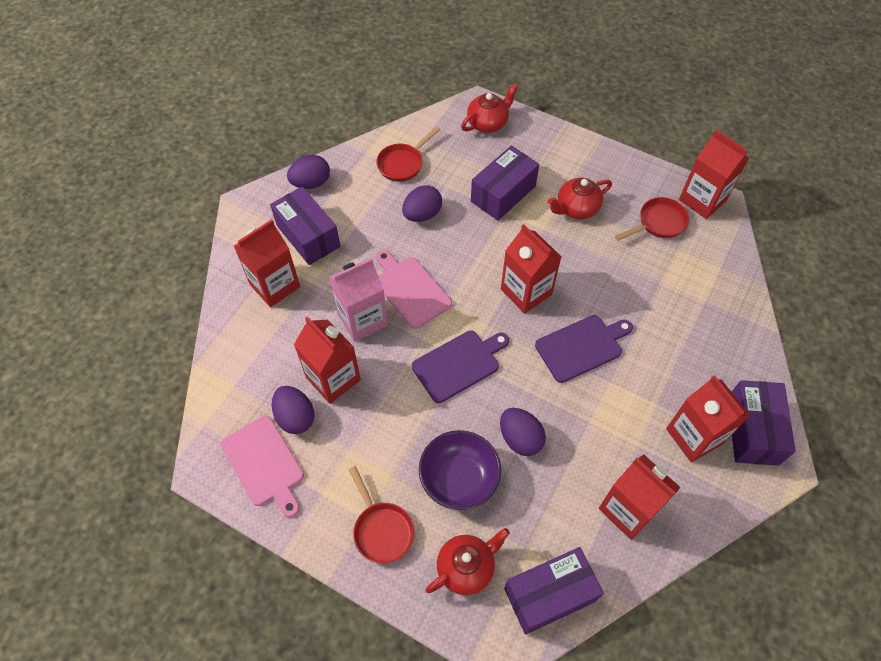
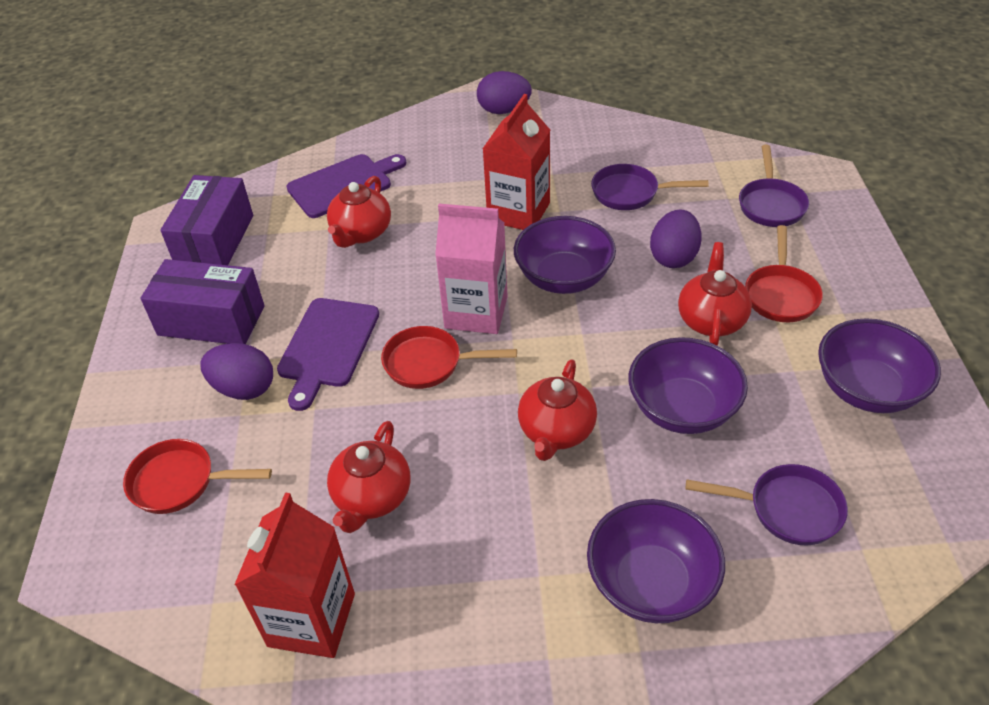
pink cutting board: 2 -> 0
purple bowl: 1 -> 4
purple box: 4 -> 2
purple egg: 4 -> 3
purple pan: 0 -> 3
red carton: 6 -> 2
red teapot: 3 -> 4

